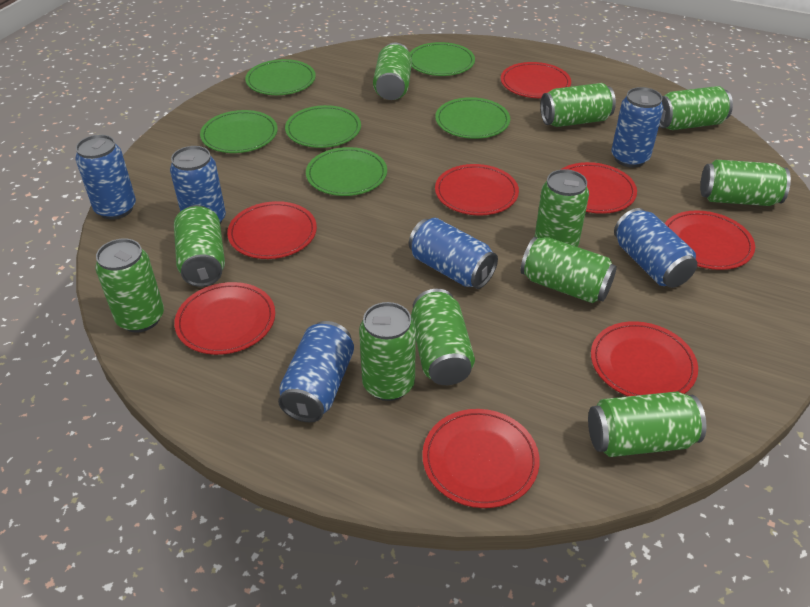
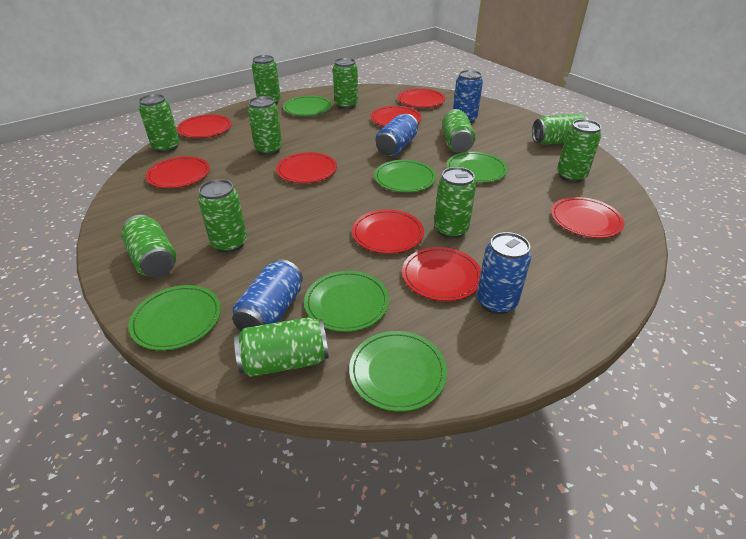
blue can: 6 -> 4

